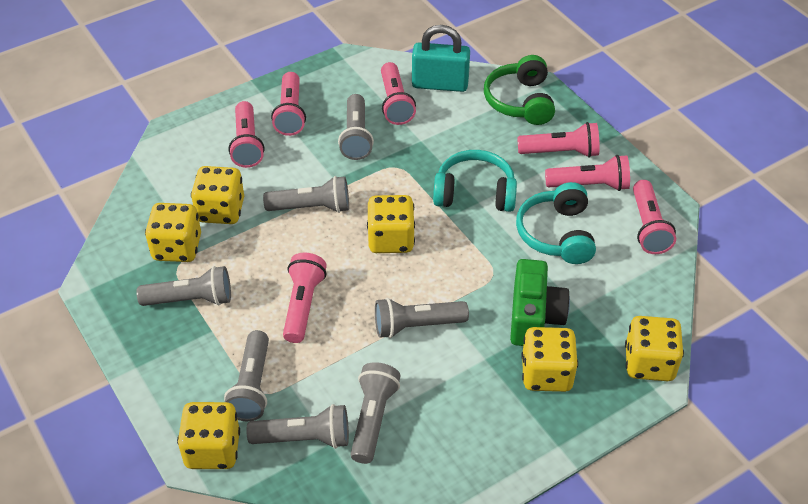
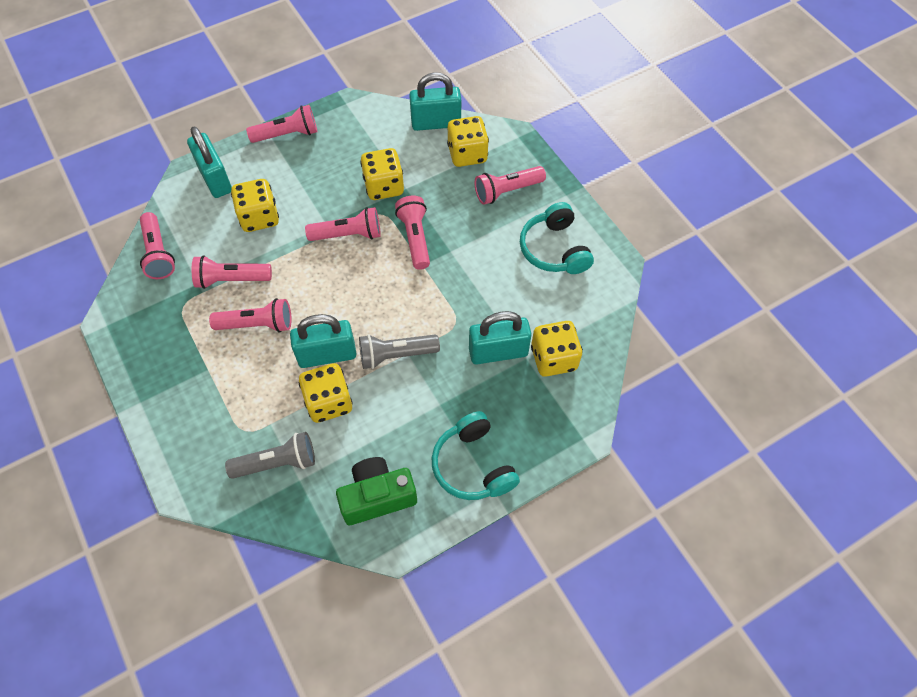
green headphones: 1 -> 0
grey flashlight: 7 -> 2
turquoise padlock: 1 -> 4
yellow dice: 6 -> 5

